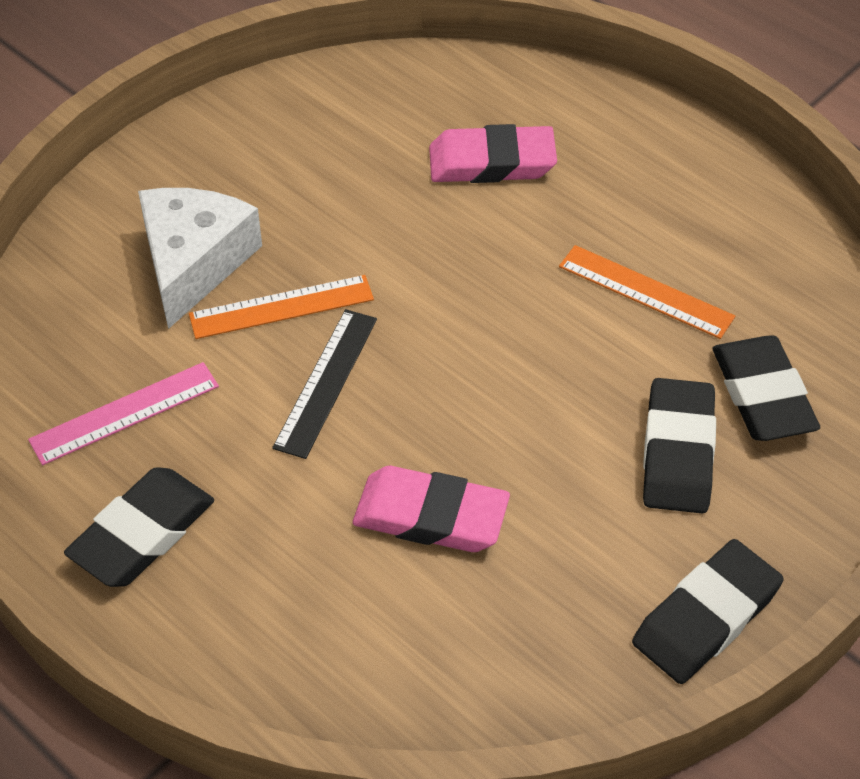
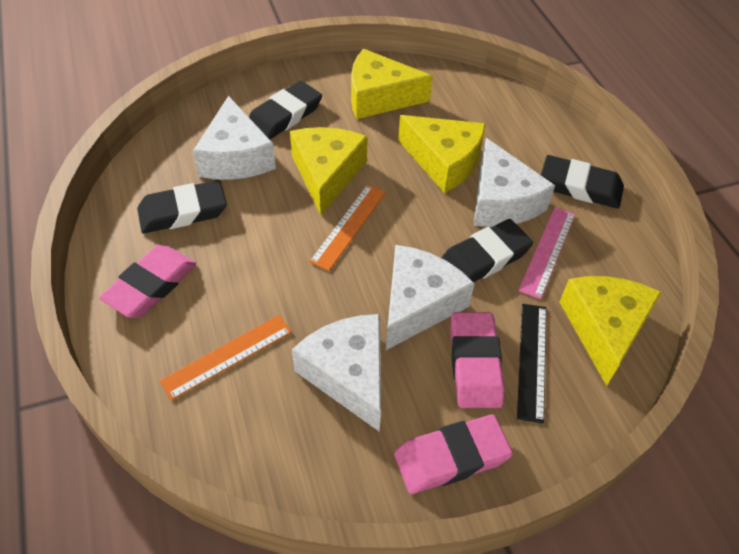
pink eraser: 2 -> 3
white cheese: 1 -> 4
yellow cheese: 0 -> 4

